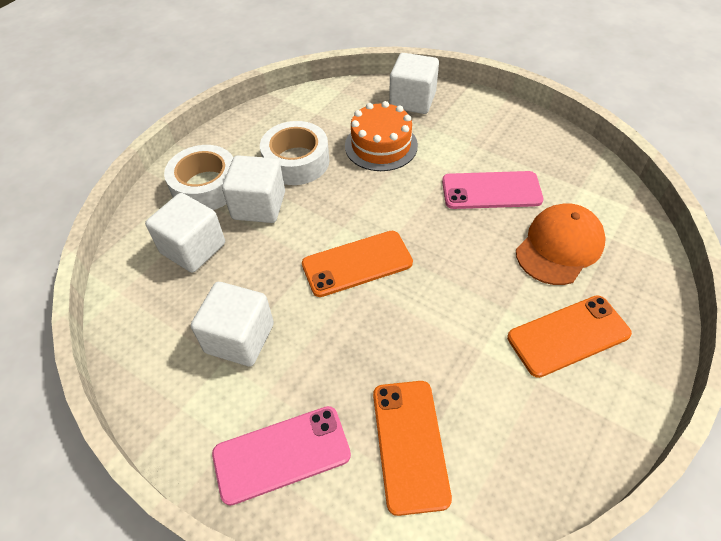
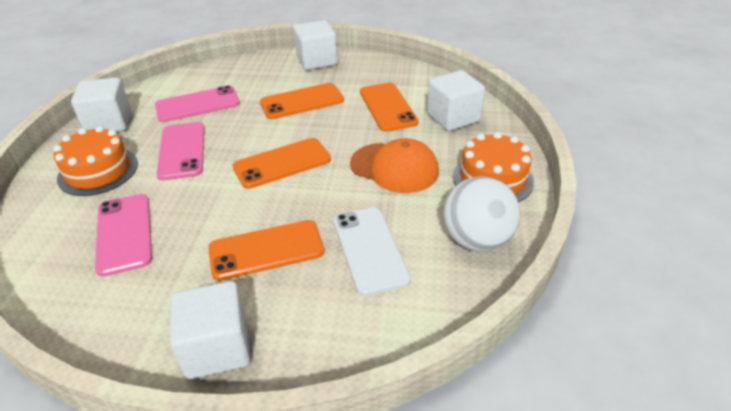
orange cake: 1 -> 2
orange phone: 3 -> 4
pink phone: 2 -> 3
white ball: 0 -> 1
white phone: 0 -> 1
white tape: 2 -> 0

